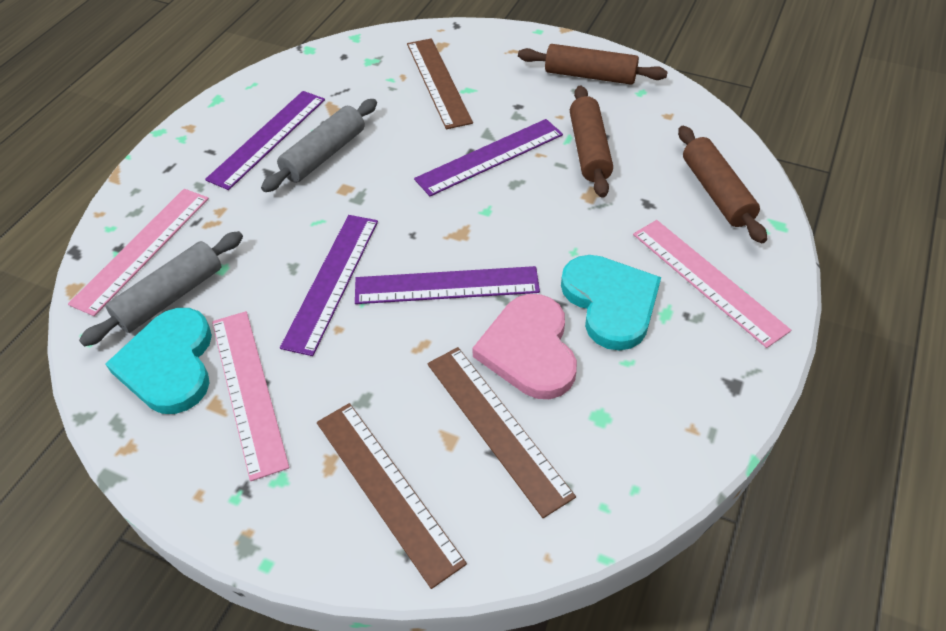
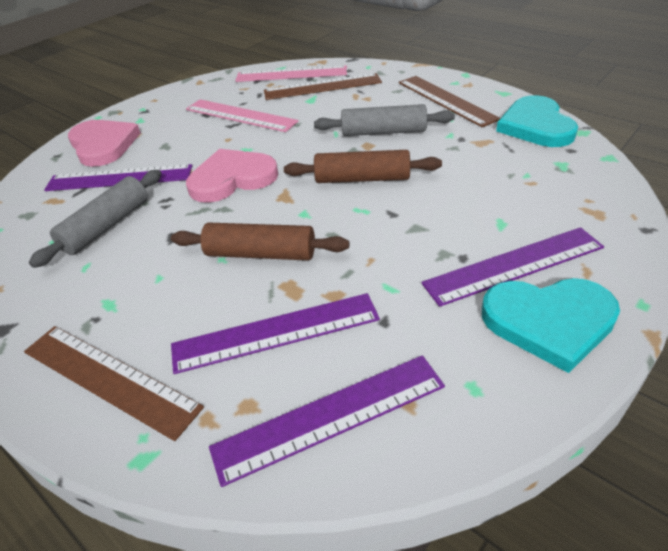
brown rolling pin: 3 -> 2
pink heart: 1 -> 2
pink ruler: 3 -> 2

